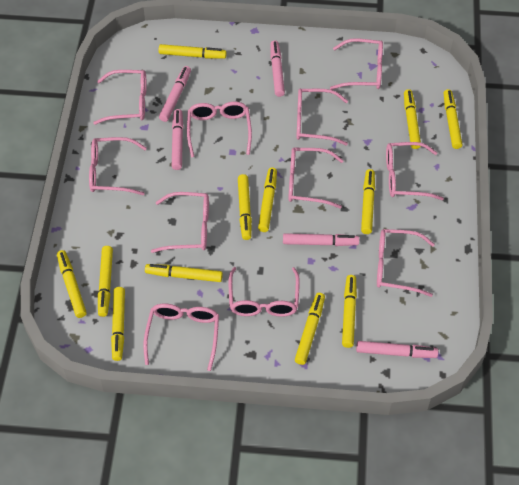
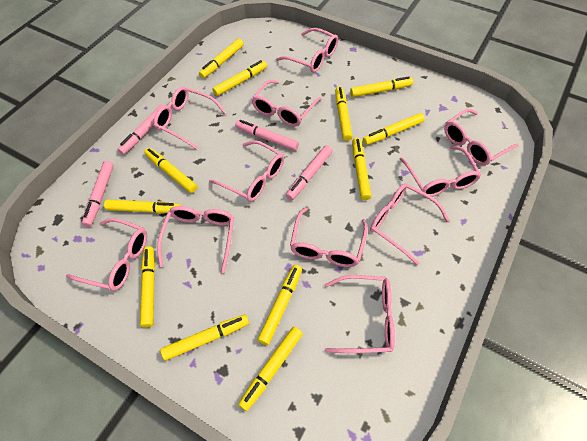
pink marker: 5 -> 4

